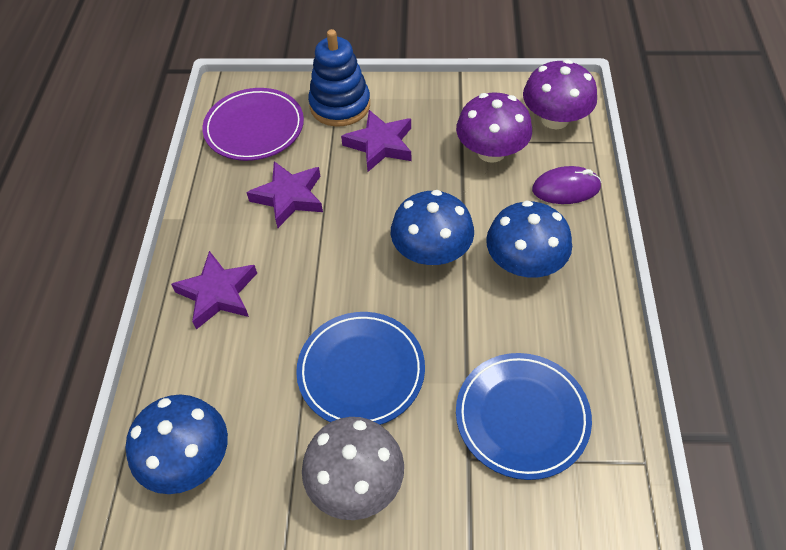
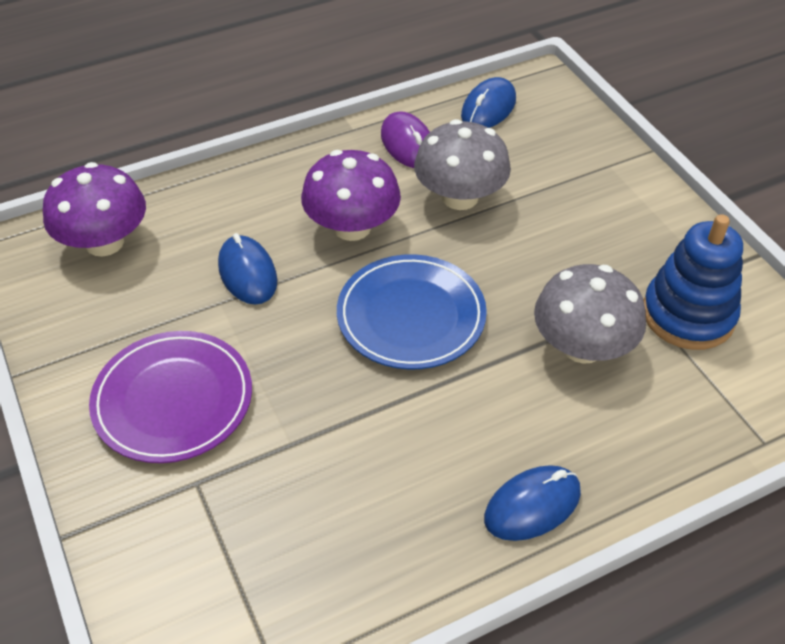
blue mouse: 0 -> 3
blue mushroom: 3 -> 0
blue plate: 2 -> 1
grey mushroom: 1 -> 2
purple star: 3 -> 0

